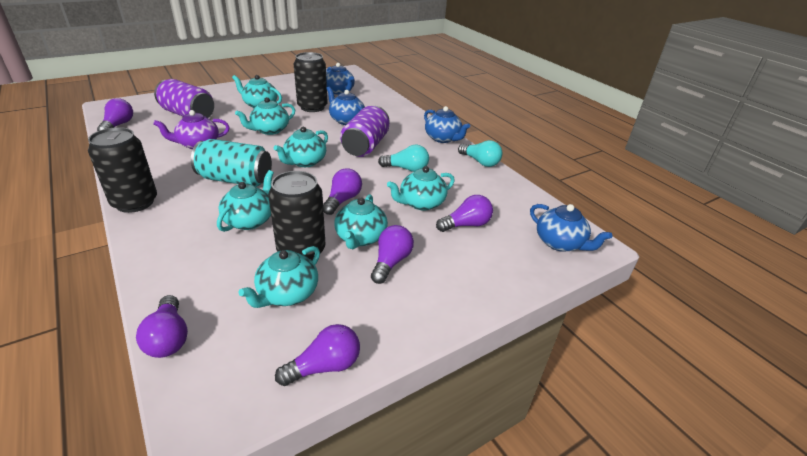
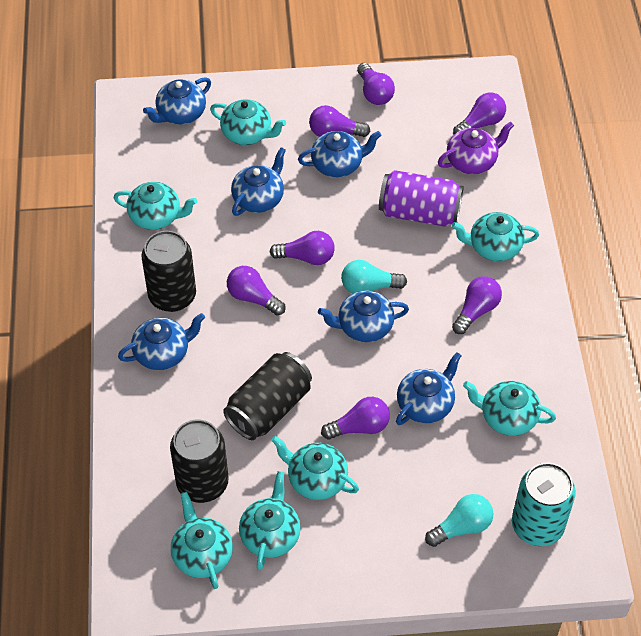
blue teapot: 4 -> 6
purple can: 2 -> 1
purple light bulb: 6 -> 7

